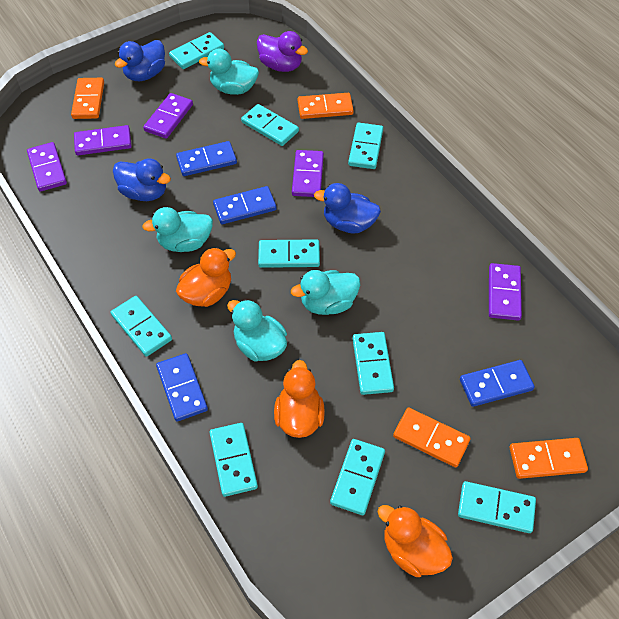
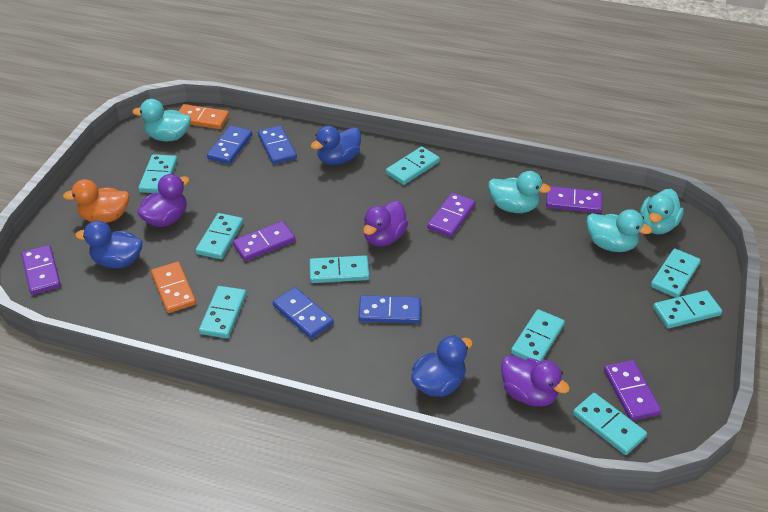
orange domino: 4 -> 2
orange duck: 3 -> 1
purple duck: 1 -> 3

